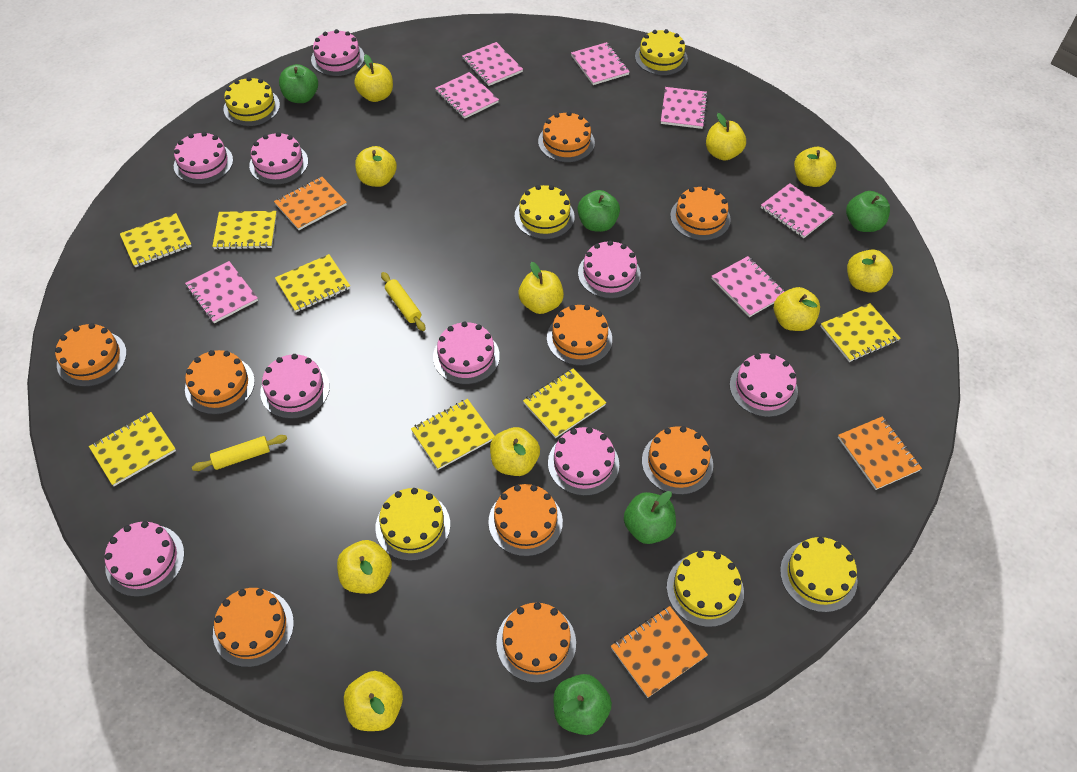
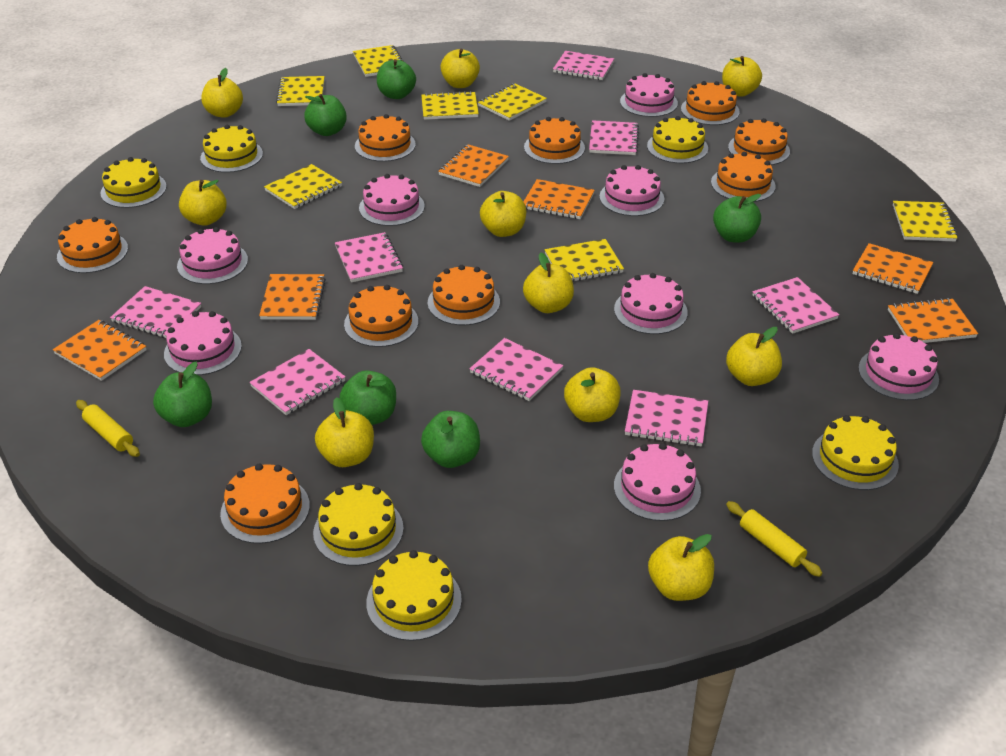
green apple: 5 -> 6
orange notebook: 3 -> 6
pink cake: 9 -> 8
pink notebook: 7 -> 8

